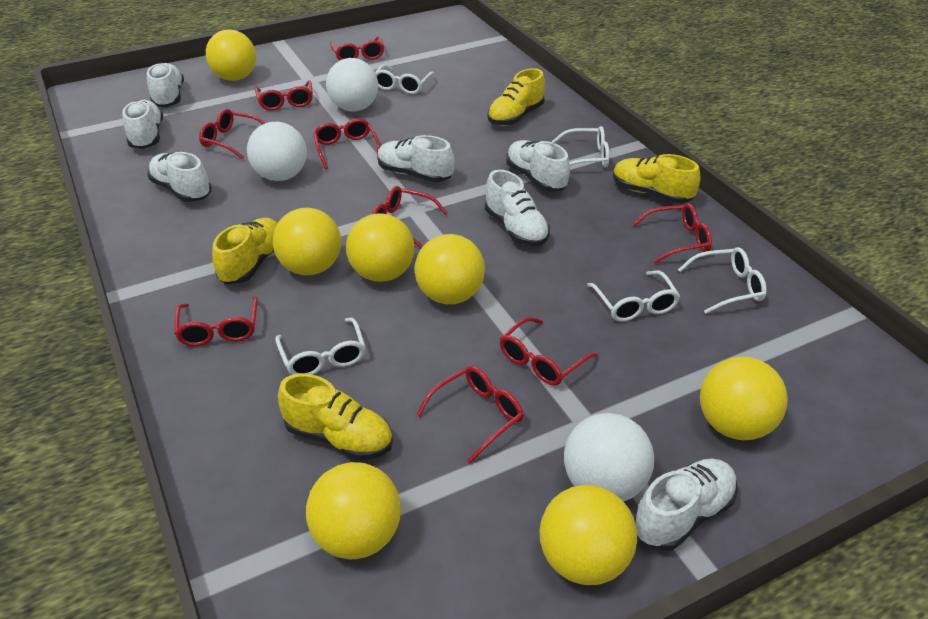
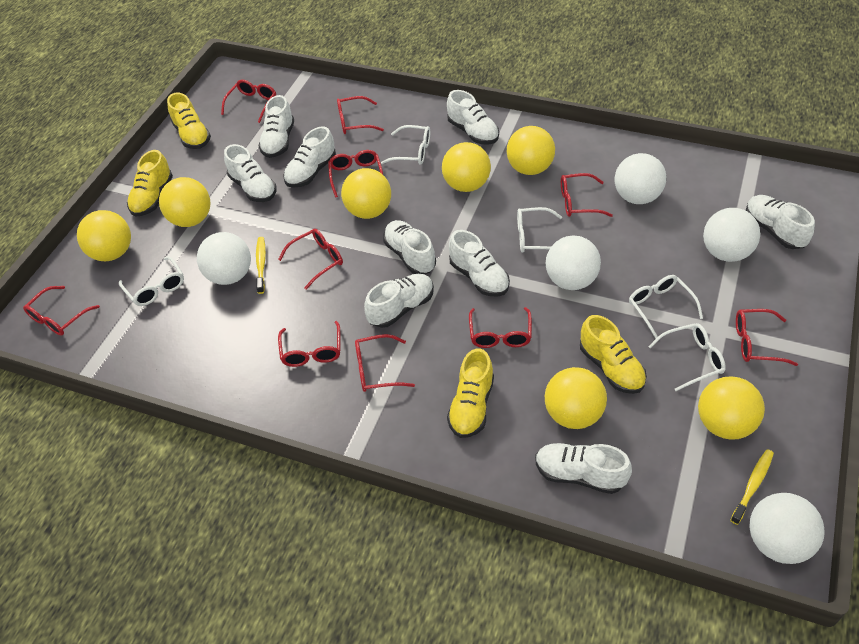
red glasses: 9 -> 10
white ball: 3 -> 5
white shoe: 7 -> 9
yellow toothbrush: 0 -> 2

